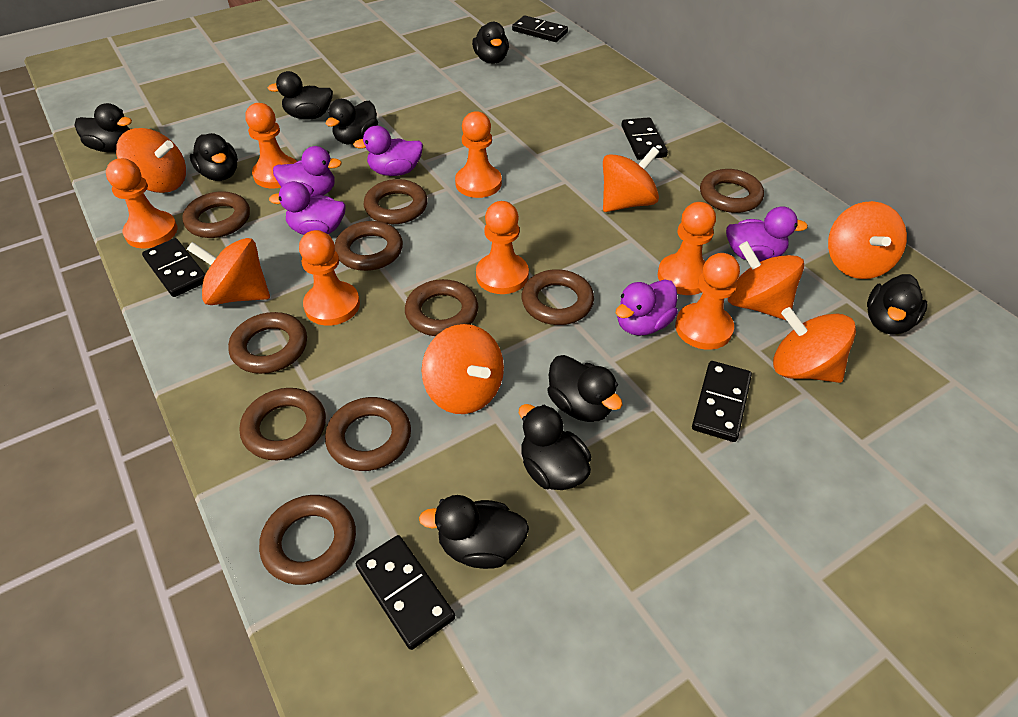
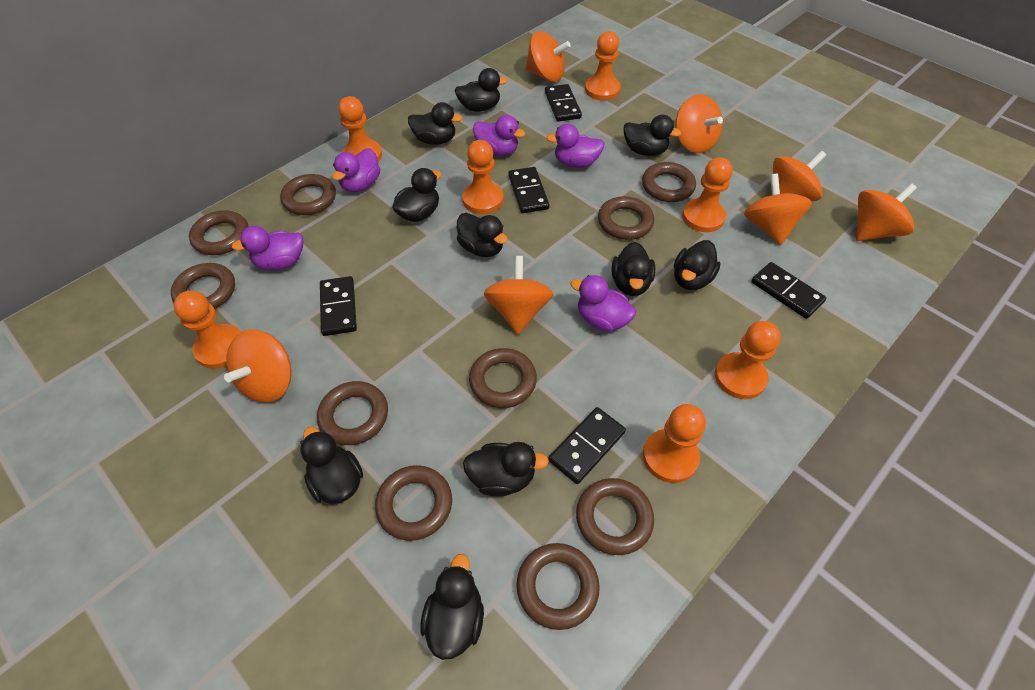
black duck: 9 -> 10

